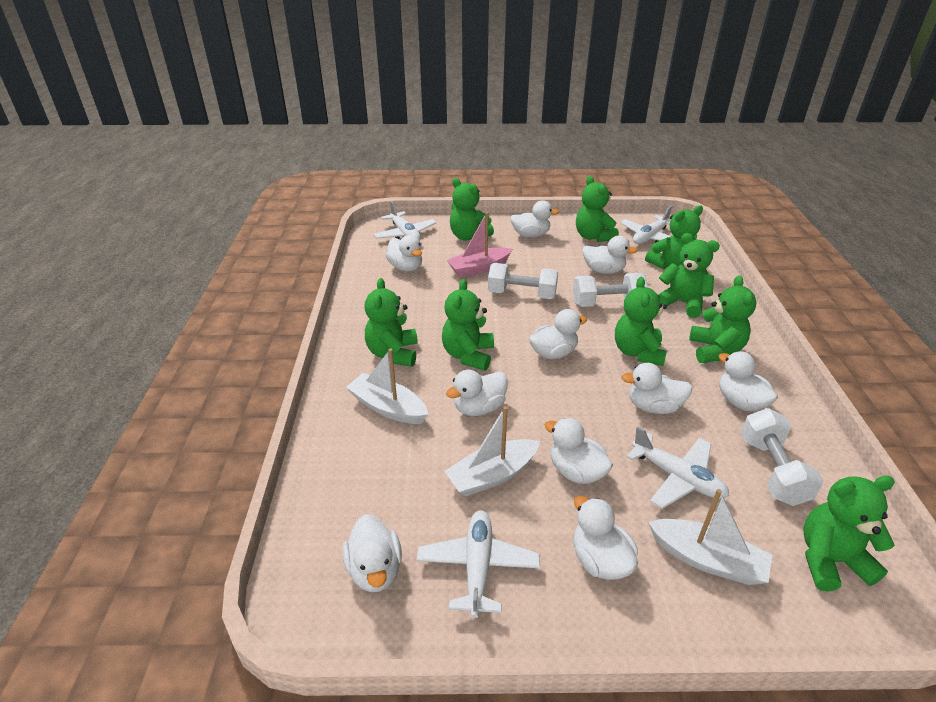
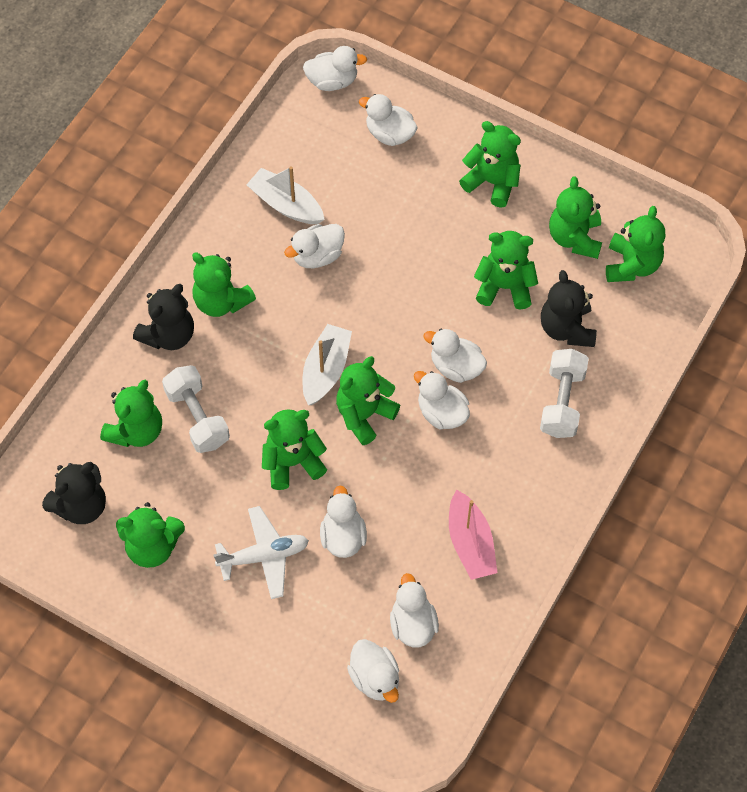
black teddy bear: 0 -> 3
white boat: 3 -> 2
white duck: 10 -> 8
white dumbbell: 3 -> 2
white plane: 4 -> 1

